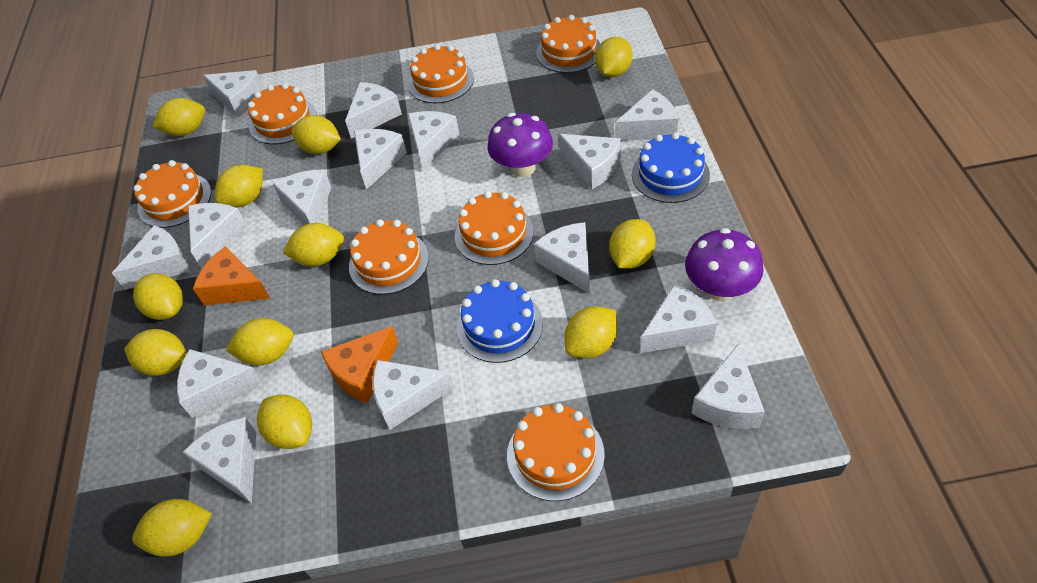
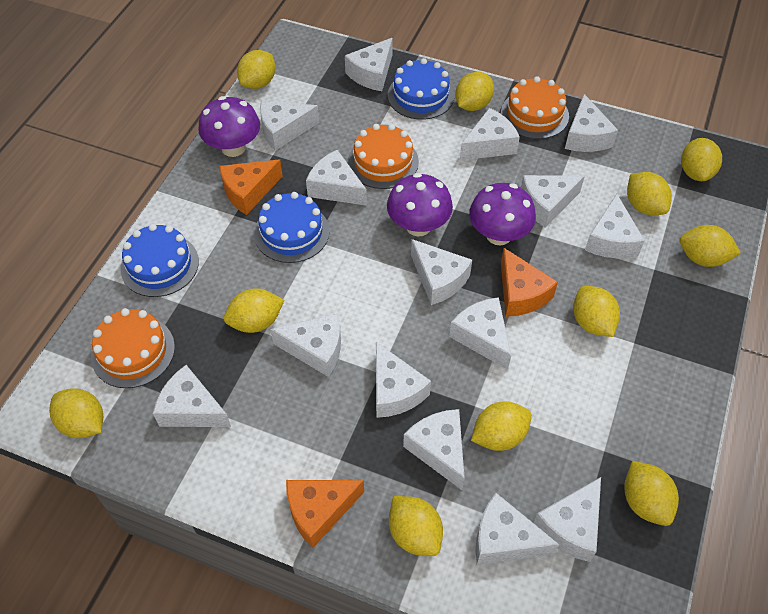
blue cake: 2 -> 3
orange cake: 7 -> 3
orange cheese: 2 -> 3
purple mushroom: 2 -> 3
yellow lemon: 12 -> 11

